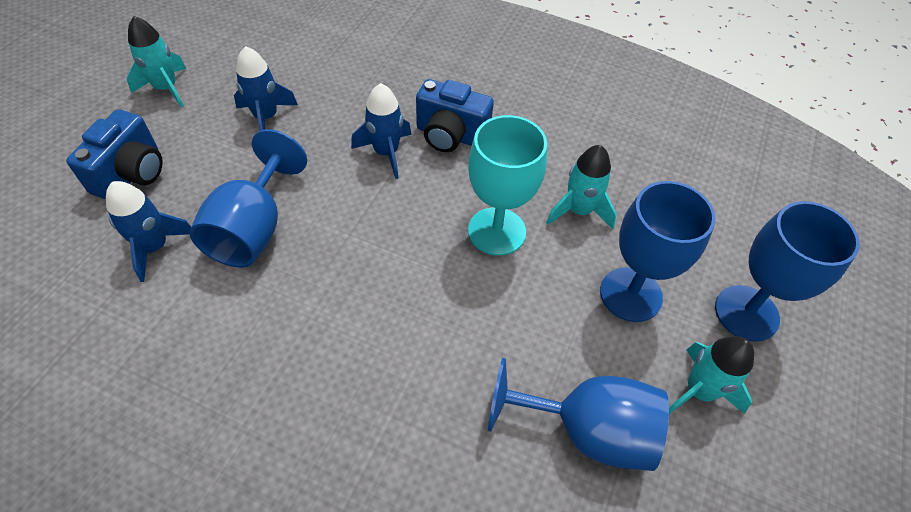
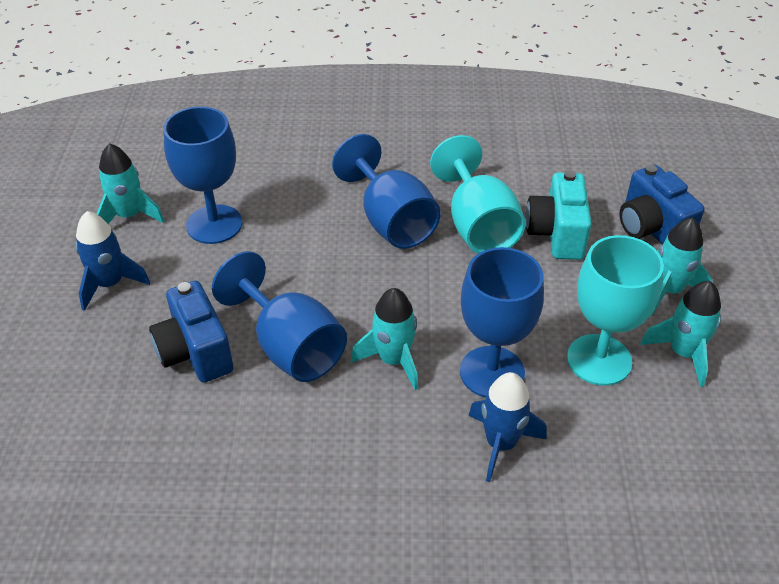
blue rocket: 3 -> 2
turquoise camera: 0 -> 1
turquoise goblet: 1 -> 2
turquoise rocket: 3 -> 4

